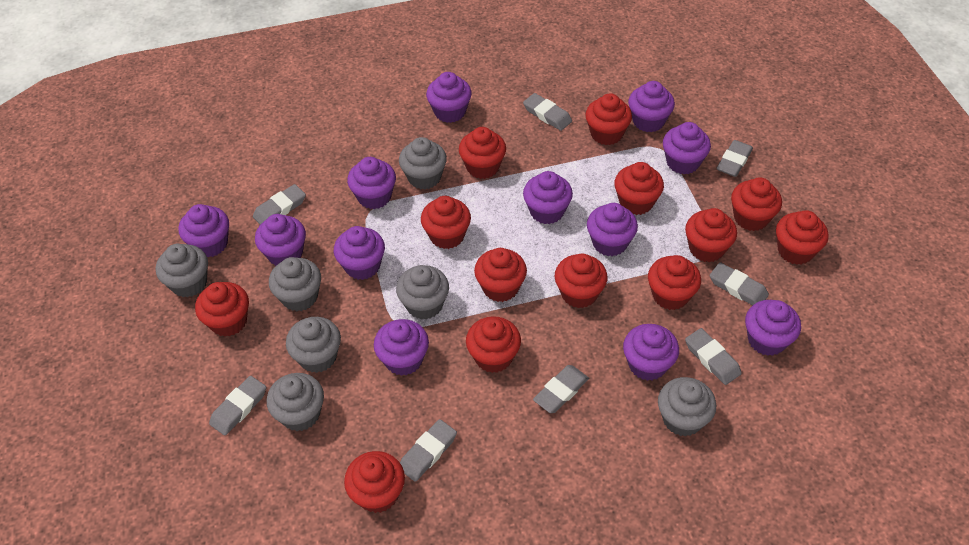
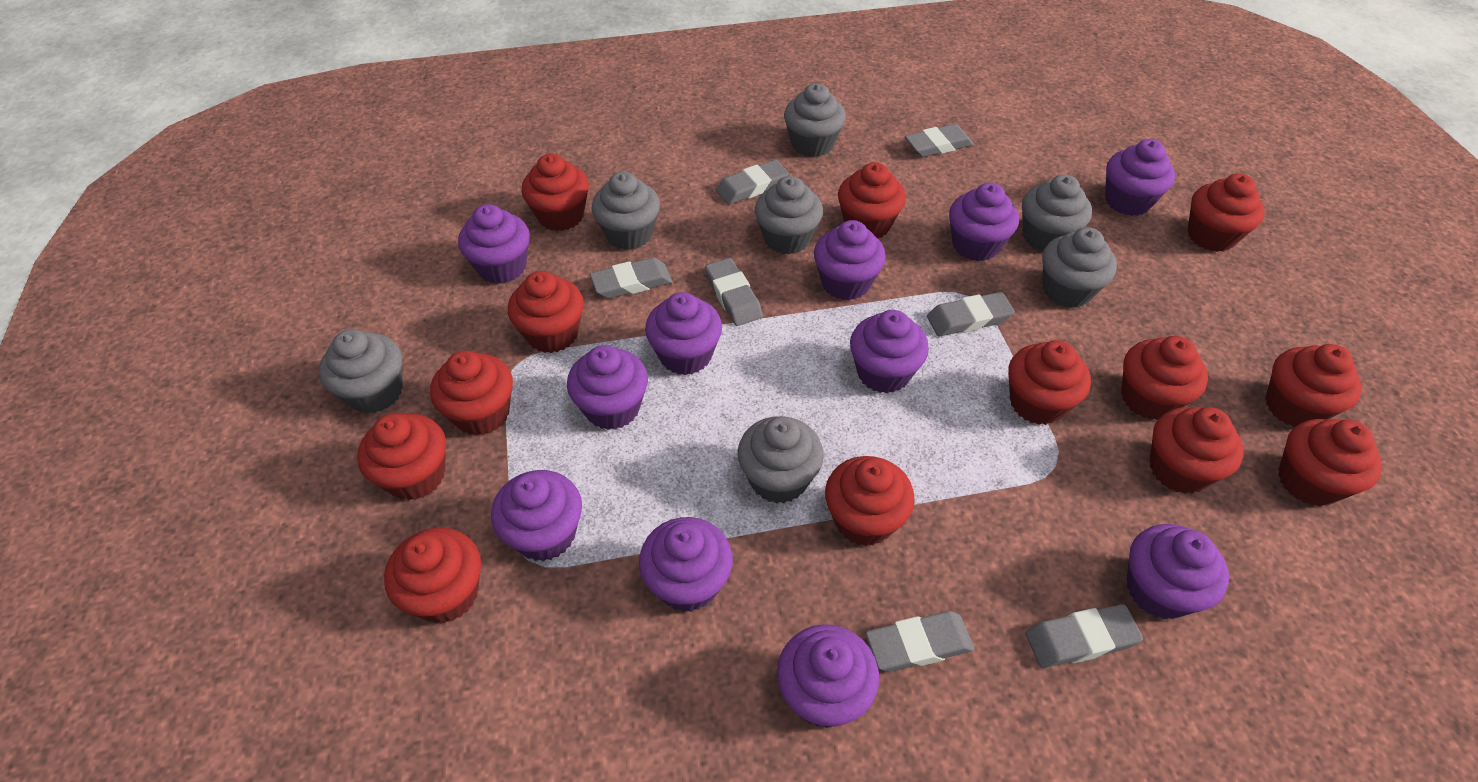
grey eraser: 8 -> 7
purple cupcake: 12 -> 11

